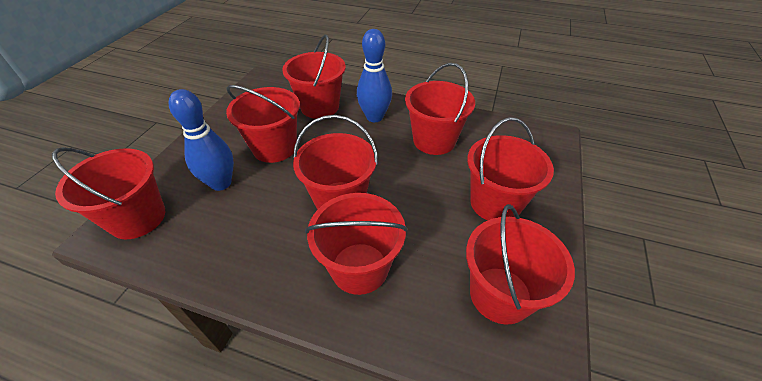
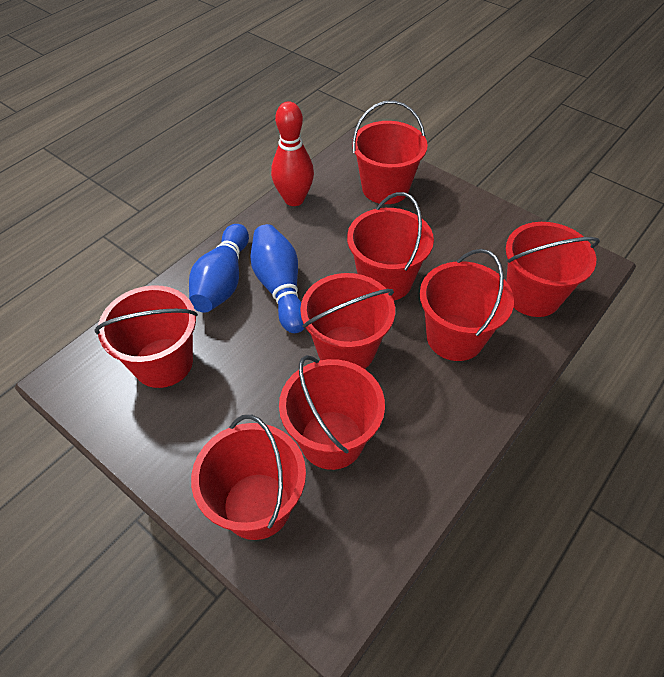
red bowling pin: 0 -> 1

